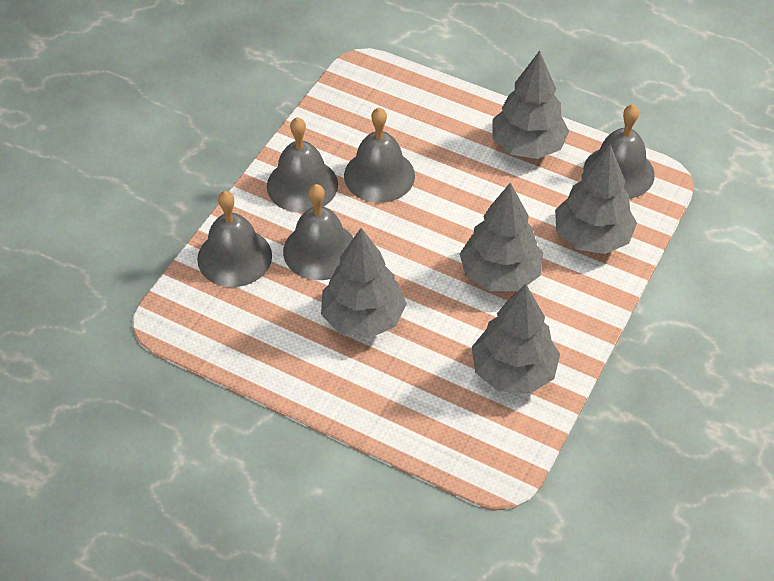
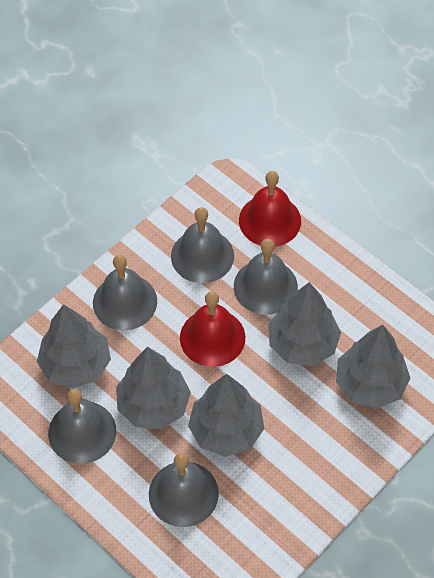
red bell: 0 -> 2

